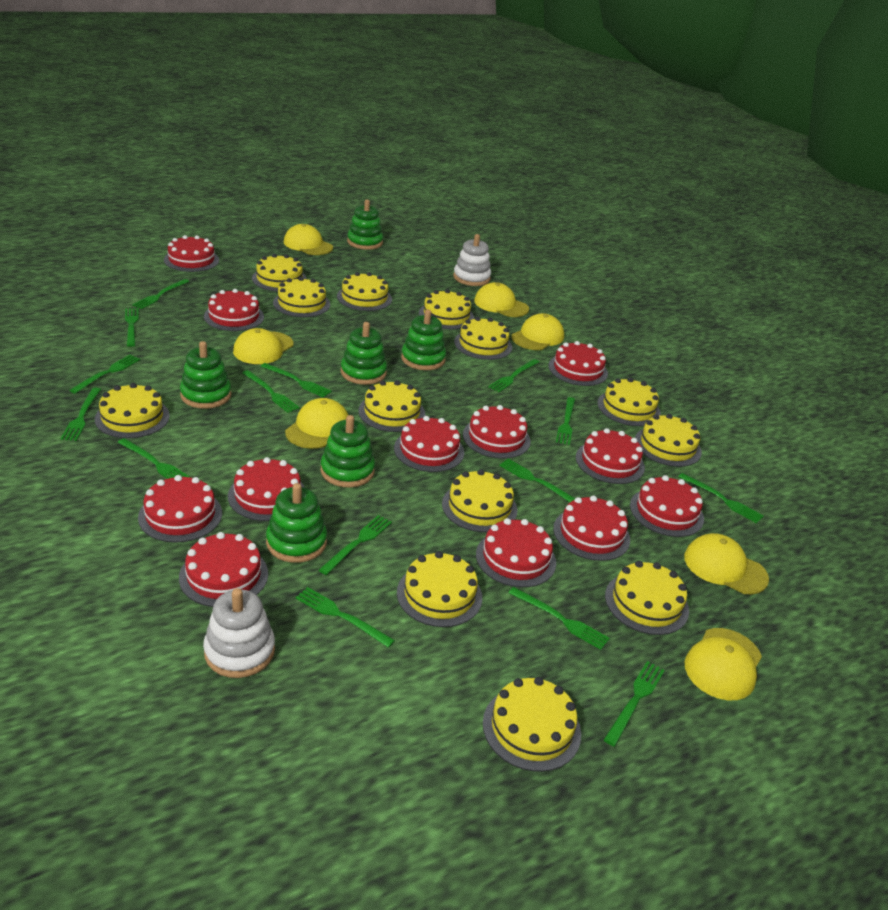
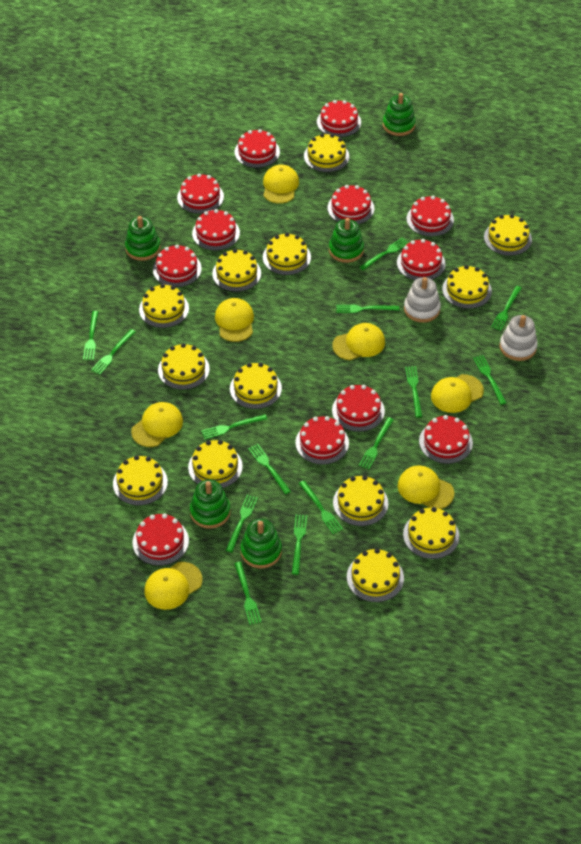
green fork: 15 -> 14
green stacking toy: 6 -> 5

